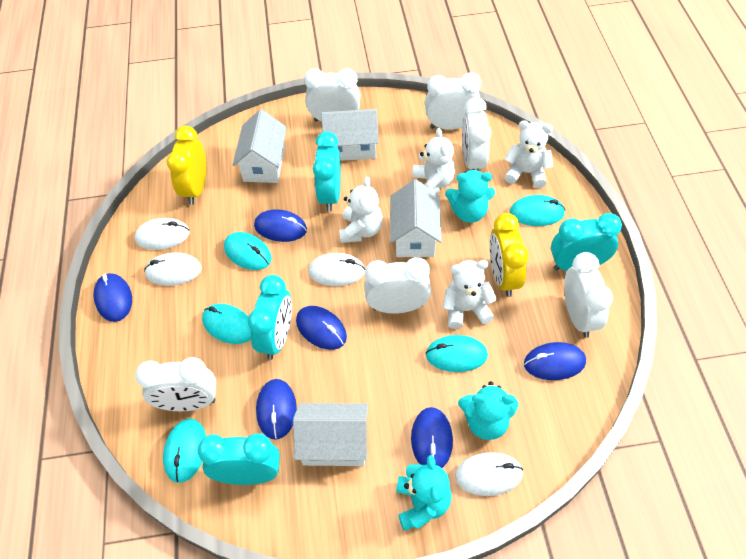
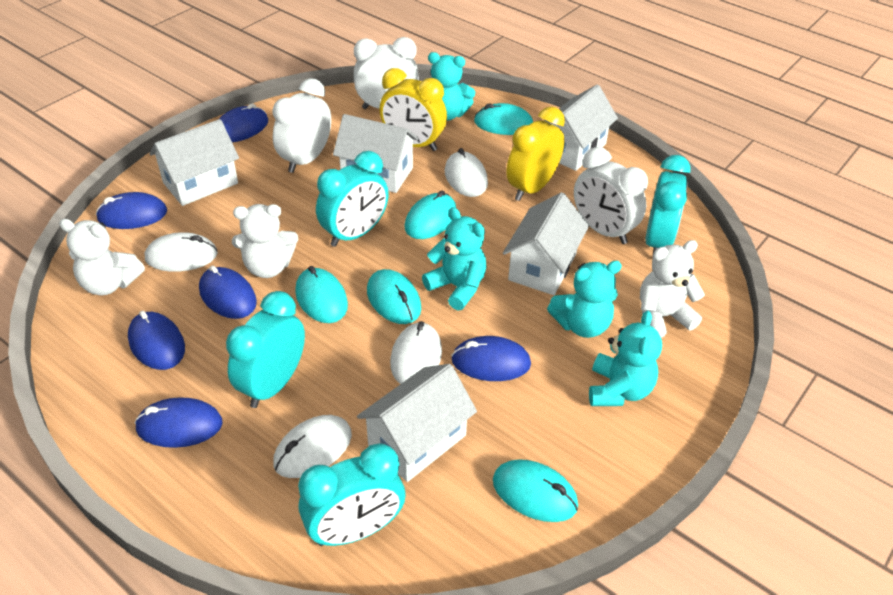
turquoise teddy bear: 3 -> 4
white clock: 6 -> 3
white house: 4 -> 5
white teddy bear: 4 -> 3

